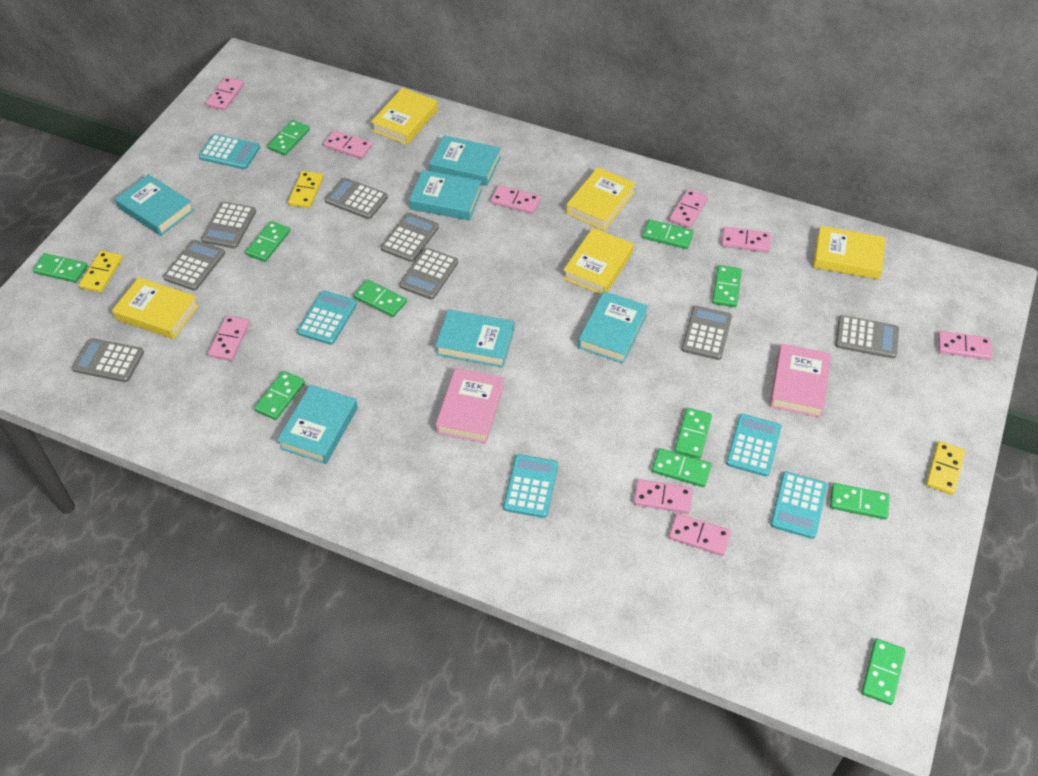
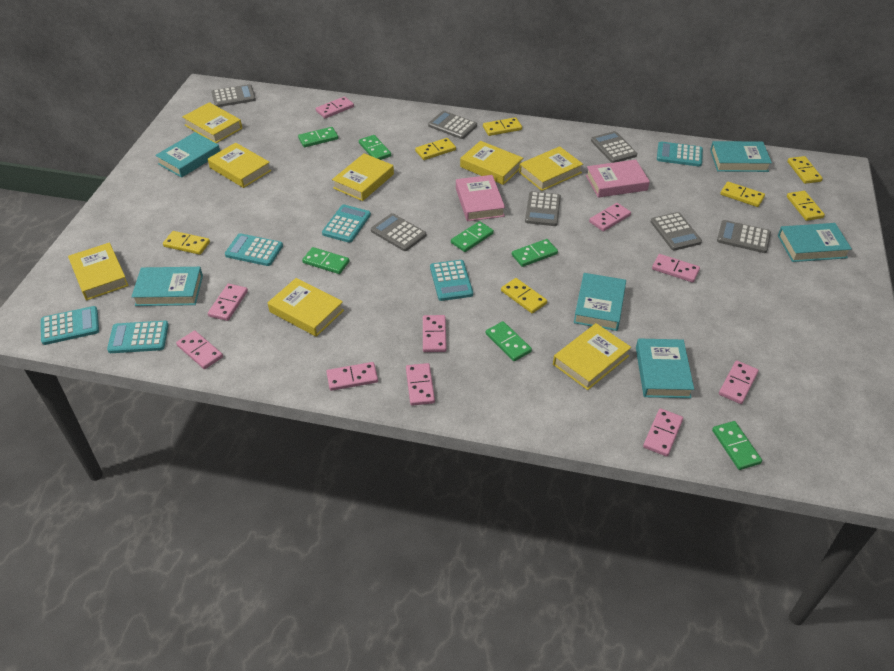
green domino: 11 -> 7
grey calculator: 8 -> 7
pink domino: 9 -> 10
turquoise calculator: 5 -> 6
yellow book: 5 -> 8
yellow domino: 3 -> 7

